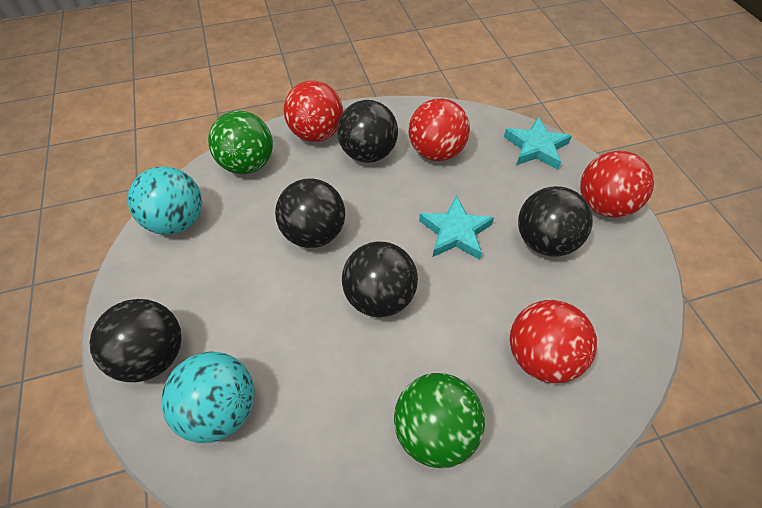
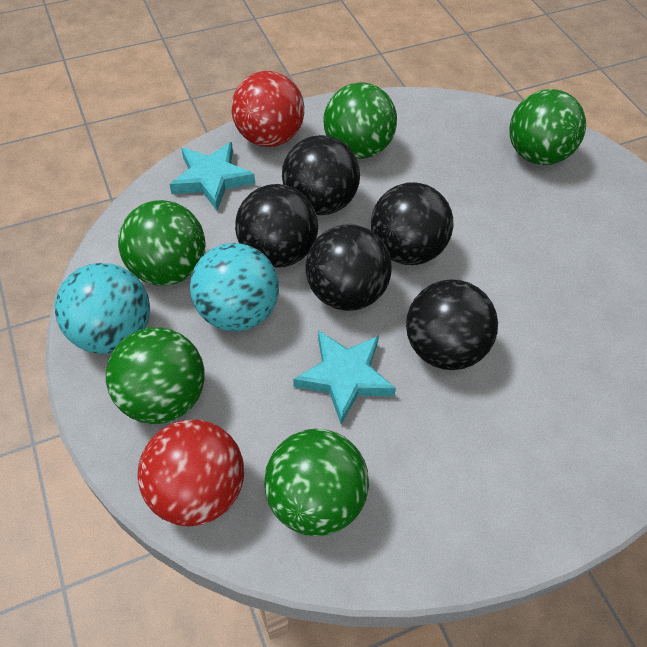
green ball: 2 -> 5
red ball: 4 -> 2

